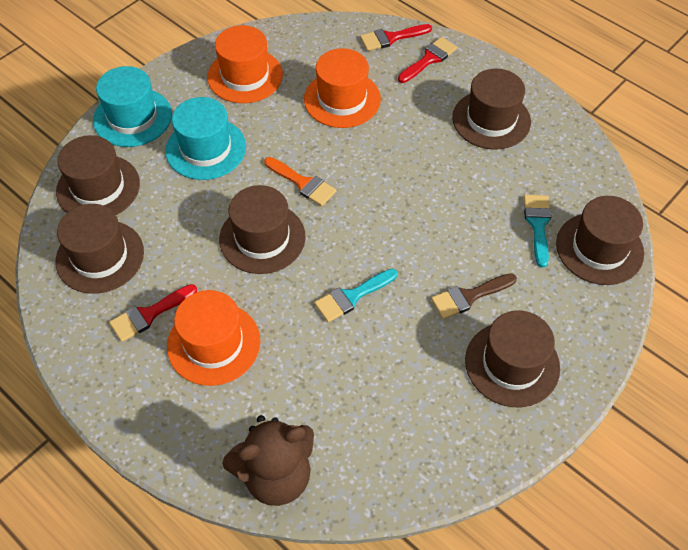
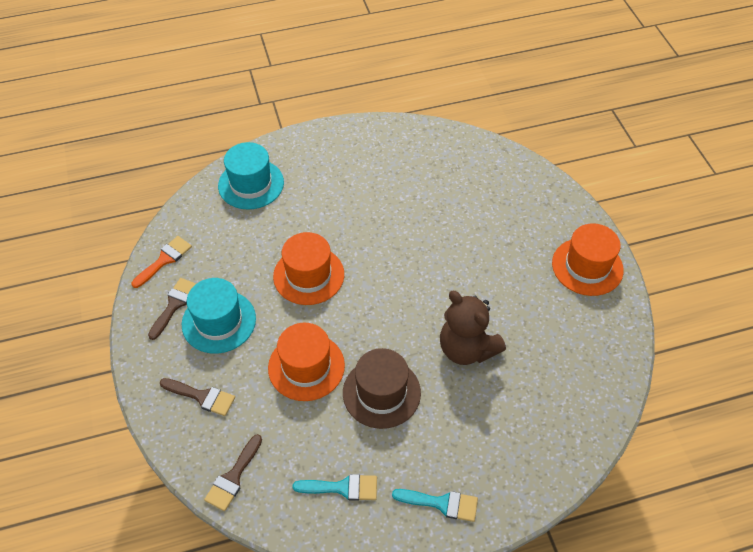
brown brush: 1 -> 3
brown hat: 6 -> 1
red brush: 3 -> 0

